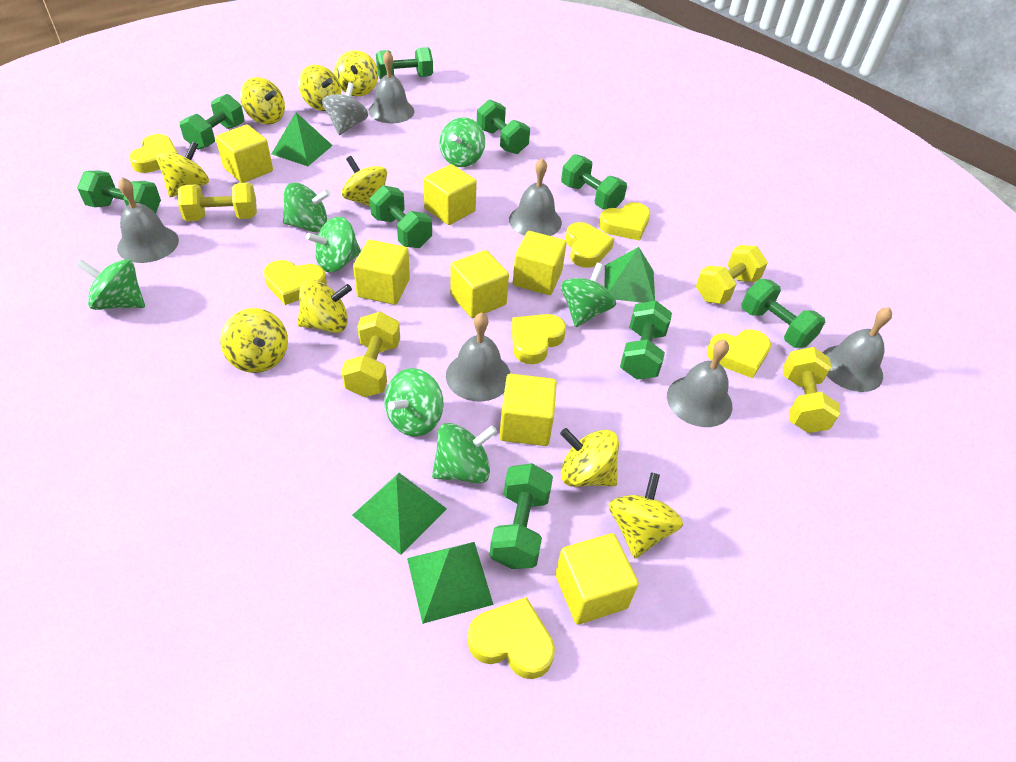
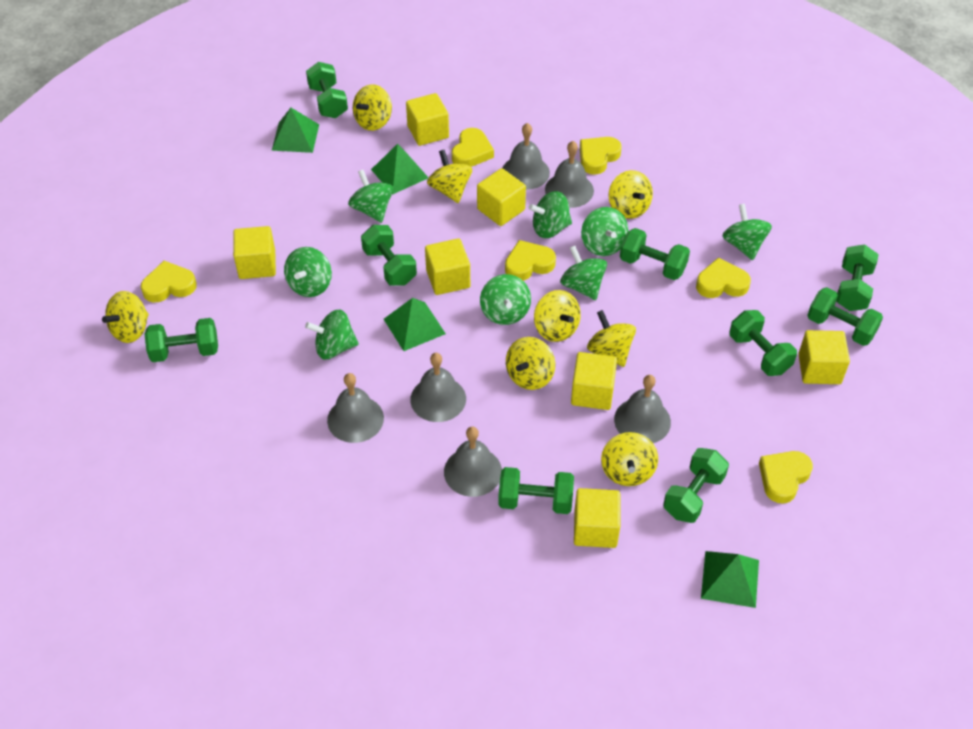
green spinning top: 7 -> 8
grey spinning top: 1 -> 0
yellow dumbbell: 4 -> 0
yellow heart: 7 -> 6
yellow spinning top: 9 -> 8

